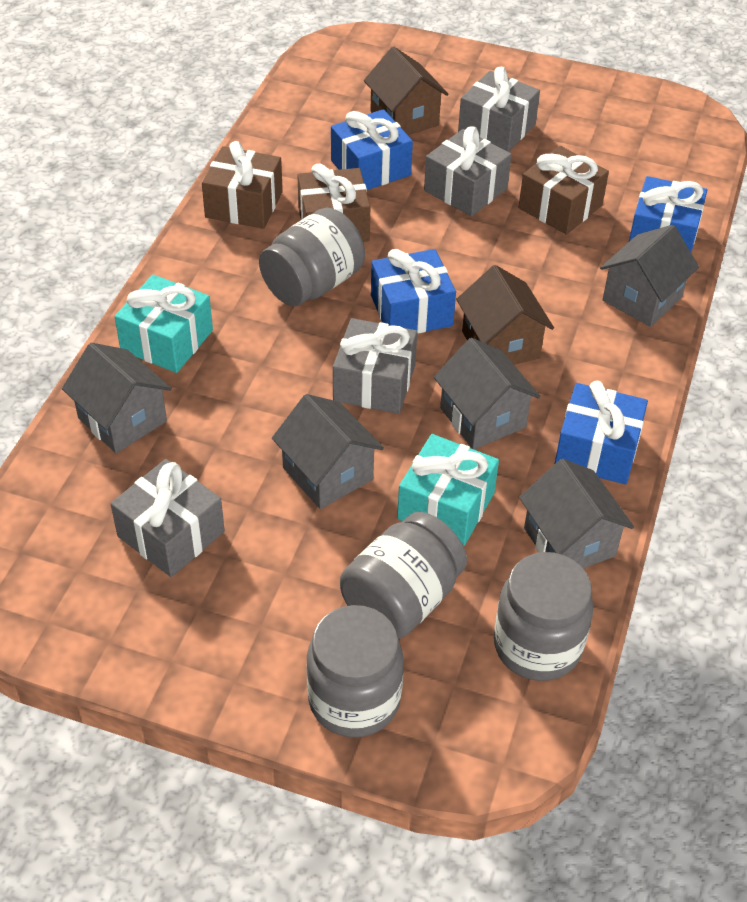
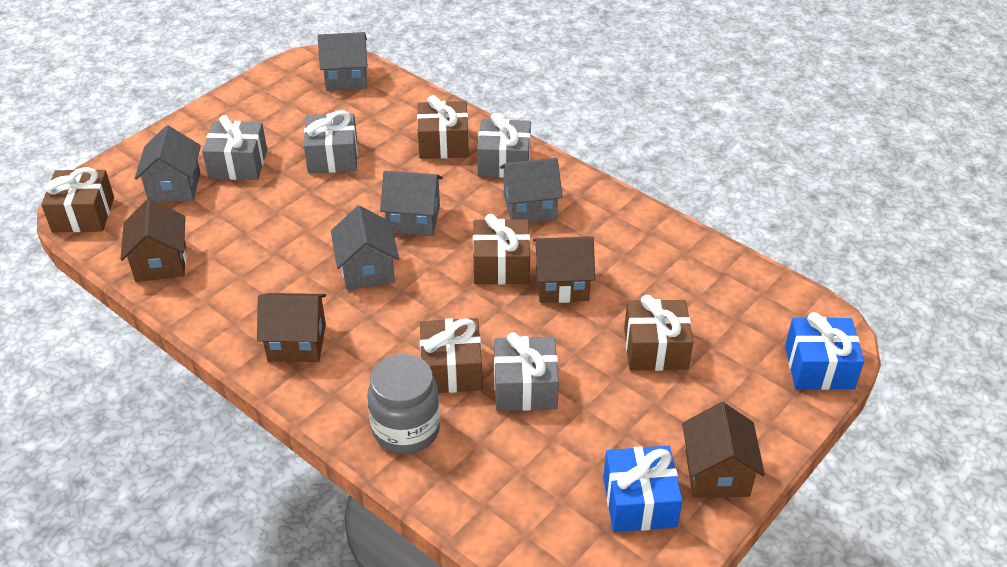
blue gift: 4 -> 2
brown gift: 3 -> 5
brown house: 2 -> 4
grey jar: 4 -> 1
turquoise gift: 2 -> 0

